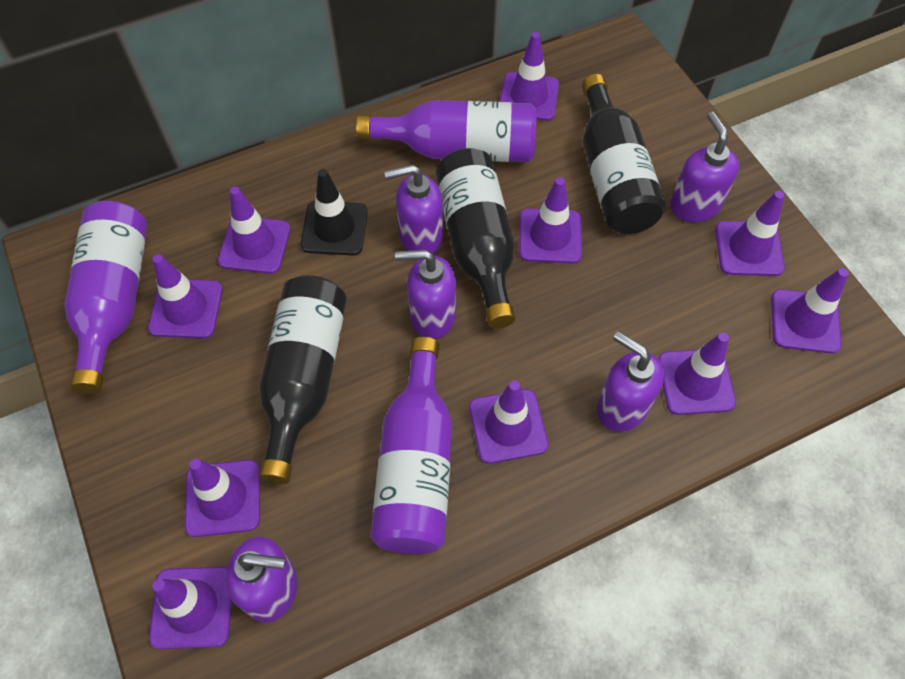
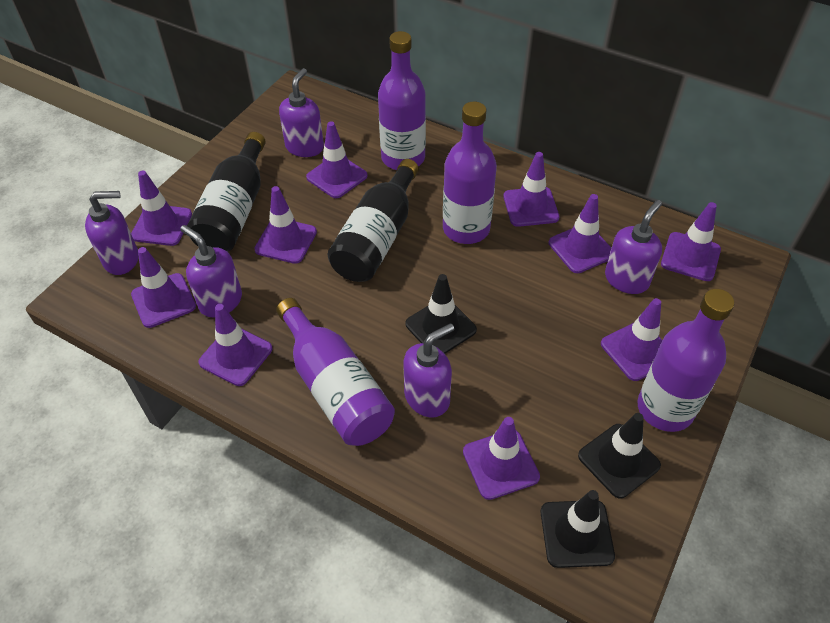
black bottle: 3 -> 2
black traffic cone: 1 -> 3
purple bottle: 3 -> 4

